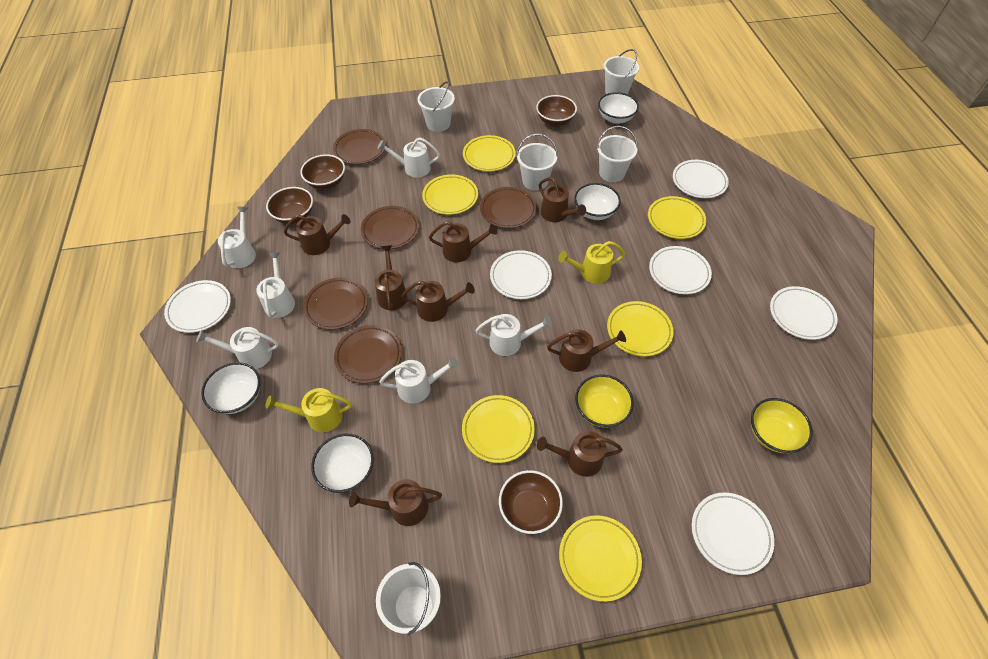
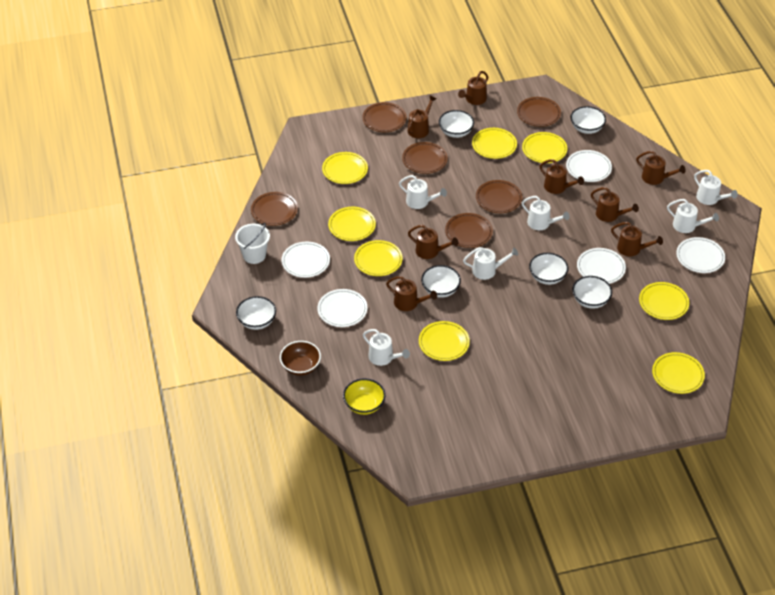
brown bowl: 4 -> 1
brown plate: 5 -> 6
white bowl: 4 -> 6
white bucket: 5 -> 1
white plate: 6 -> 5
yellow bowl: 2 -> 1
yellow plate: 6 -> 8
yellow watering can: 2 -> 0

